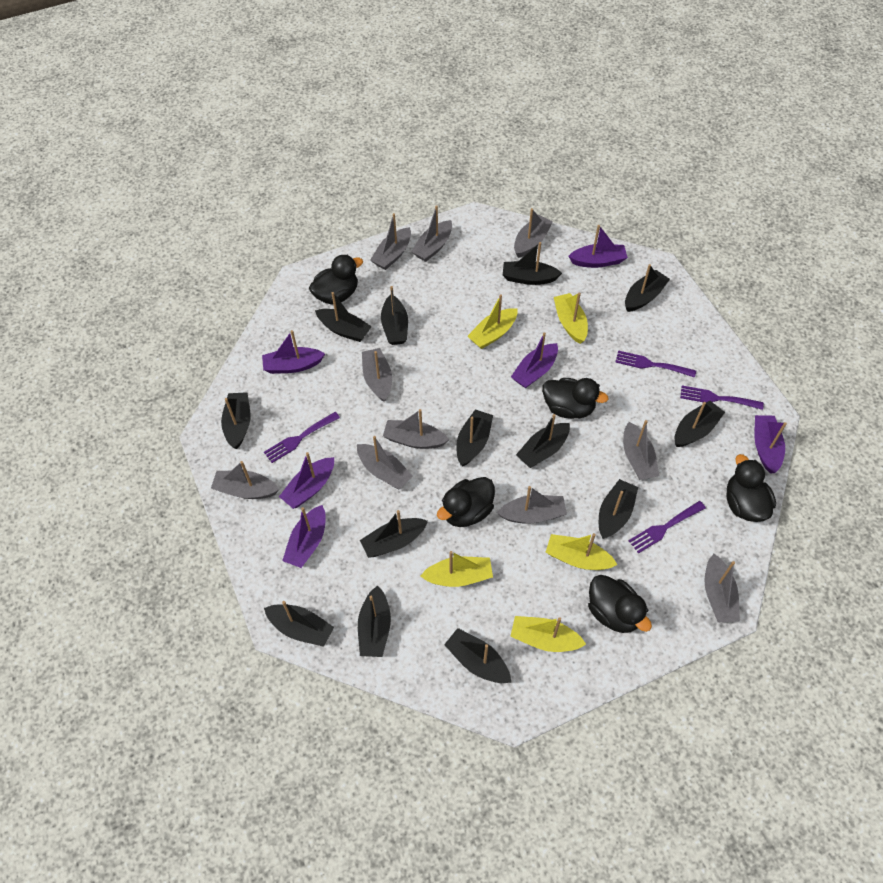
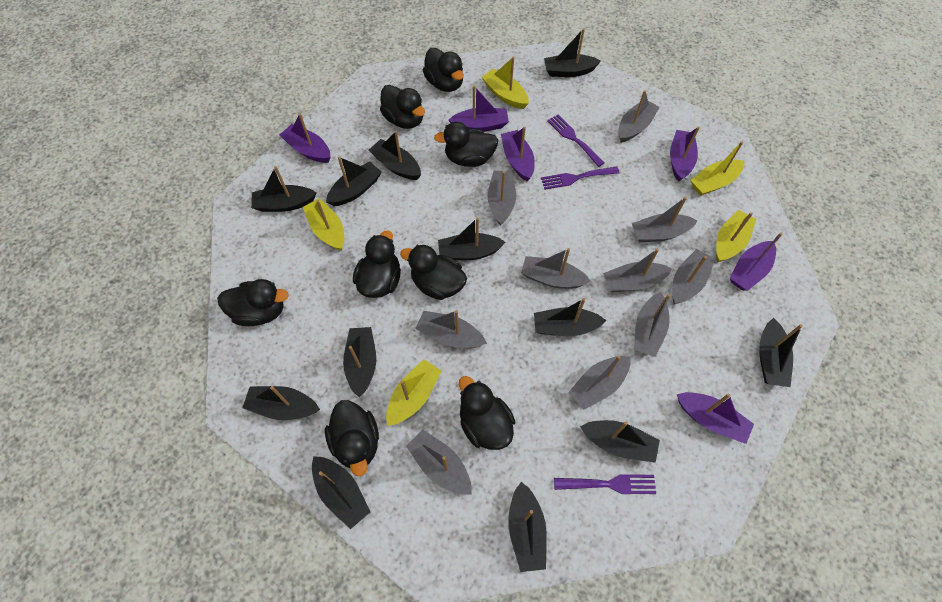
black boat: 13 -> 12
black duck: 5 -> 8
purple fork: 4 -> 3

